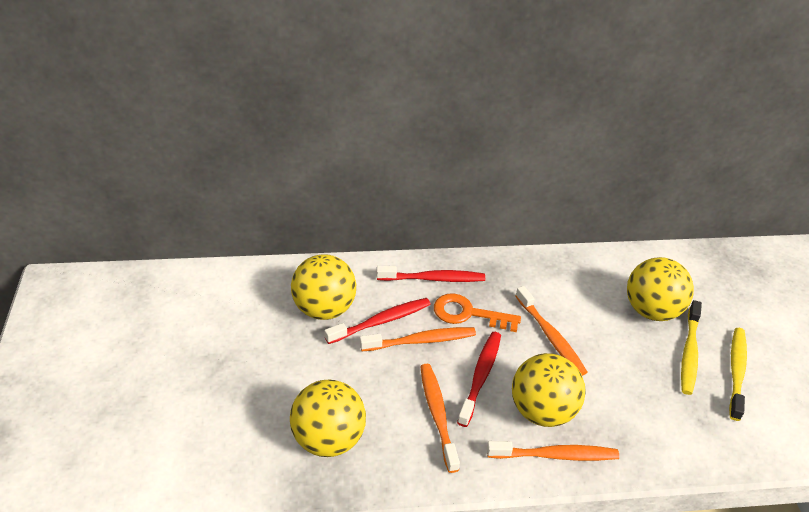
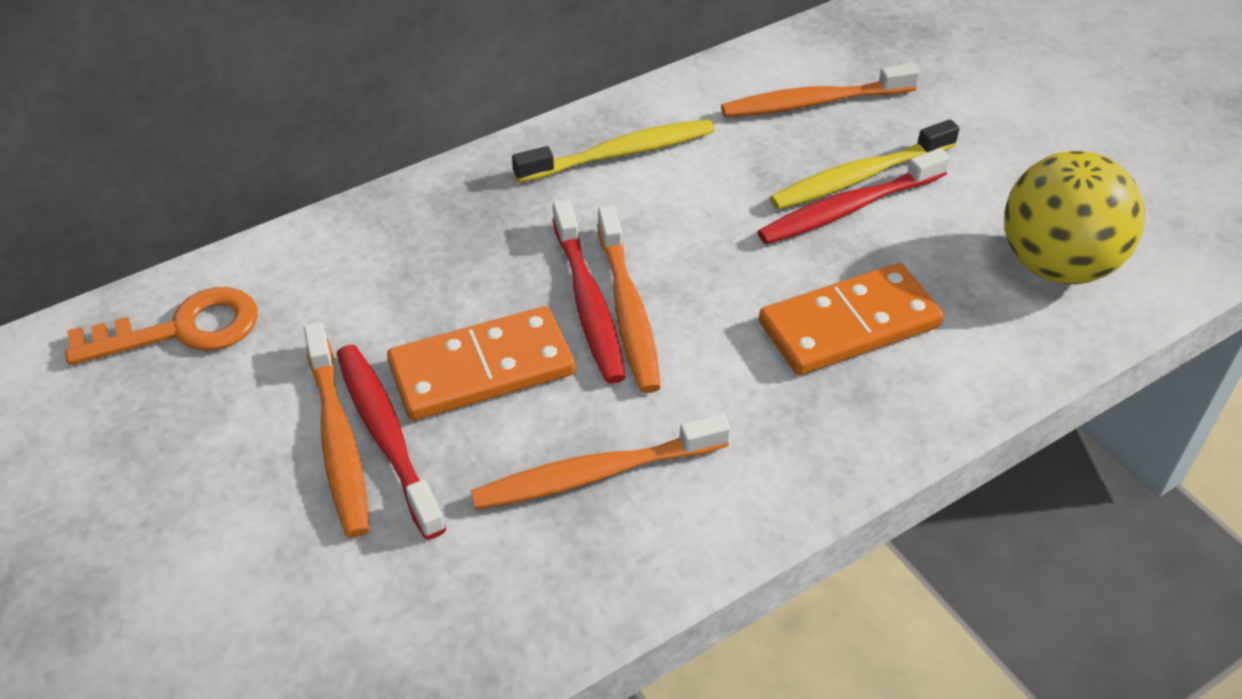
orange domino: 0 -> 2
yellow ball: 4 -> 1

